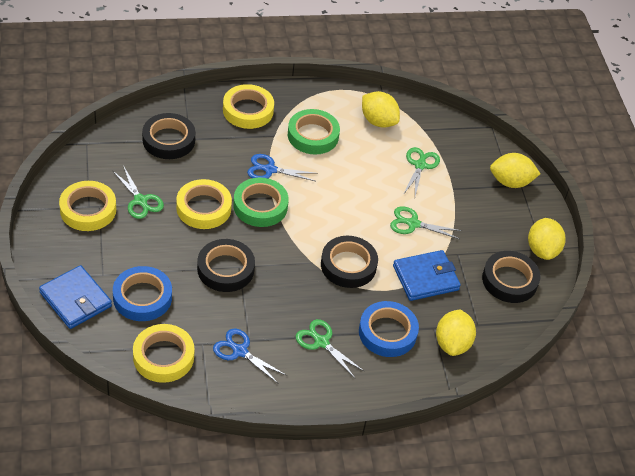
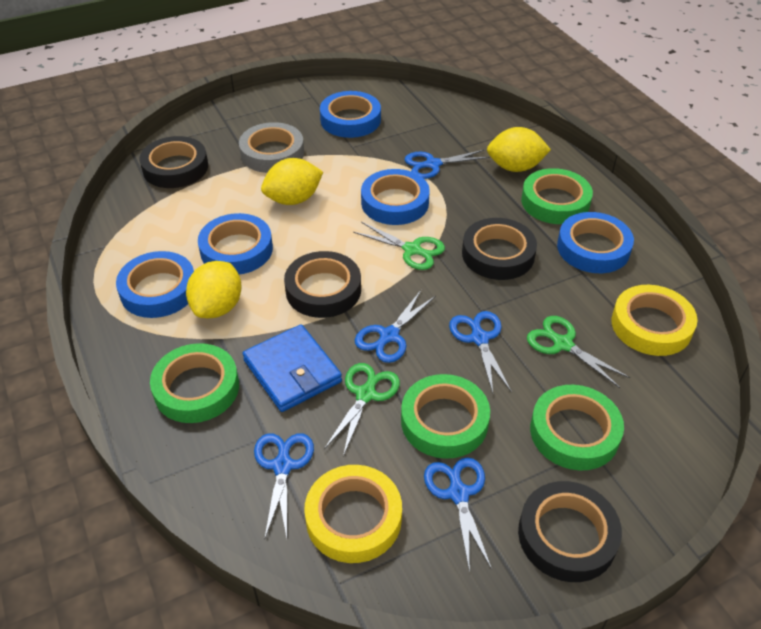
blue scissors: 2 -> 5
blue tape: 2 -> 5
blue wallet: 2 -> 1
green scissors: 4 -> 3
green tape: 2 -> 4
grey tape: 0 -> 1
yellow lemon: 4 -> 3
yellow tape: 4 -> 2

